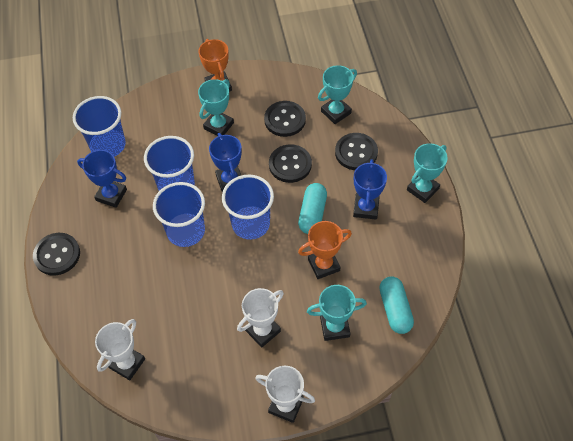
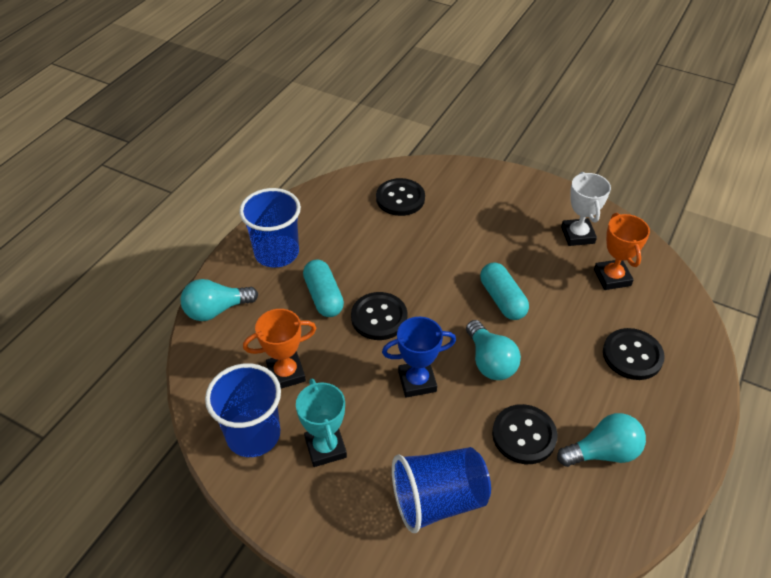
blue cup: 4 -> 3
blue trophy: 3 -> 1
turquoise light bulb: 0 -> 3
turquoise trophy: 4 -> 1
white trophy: 3 -> 1

